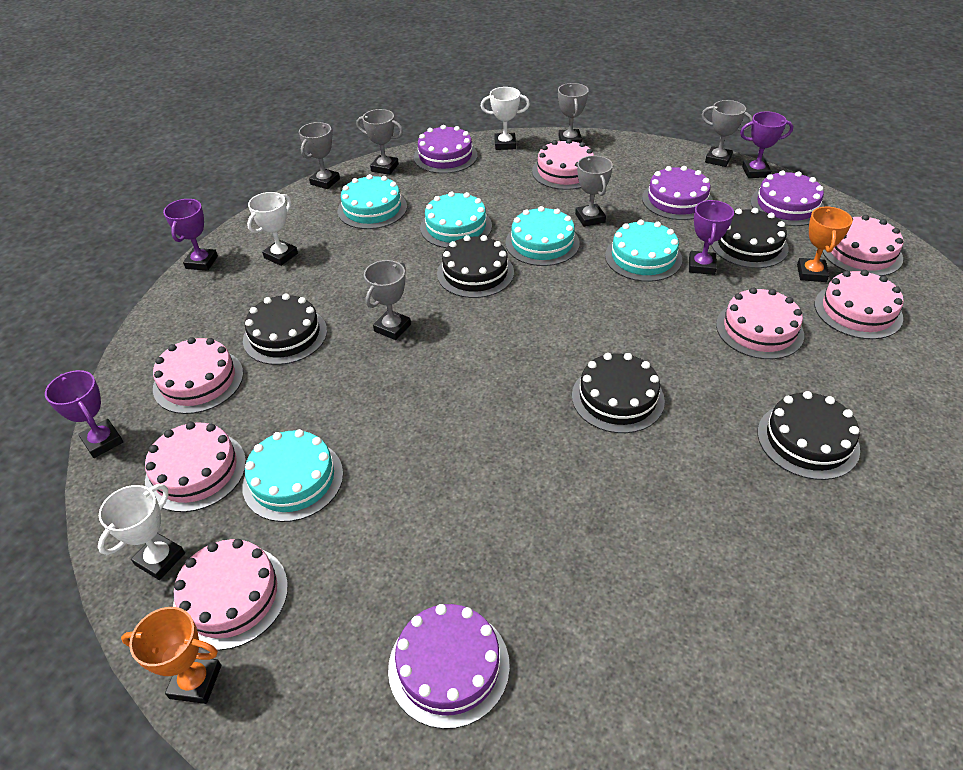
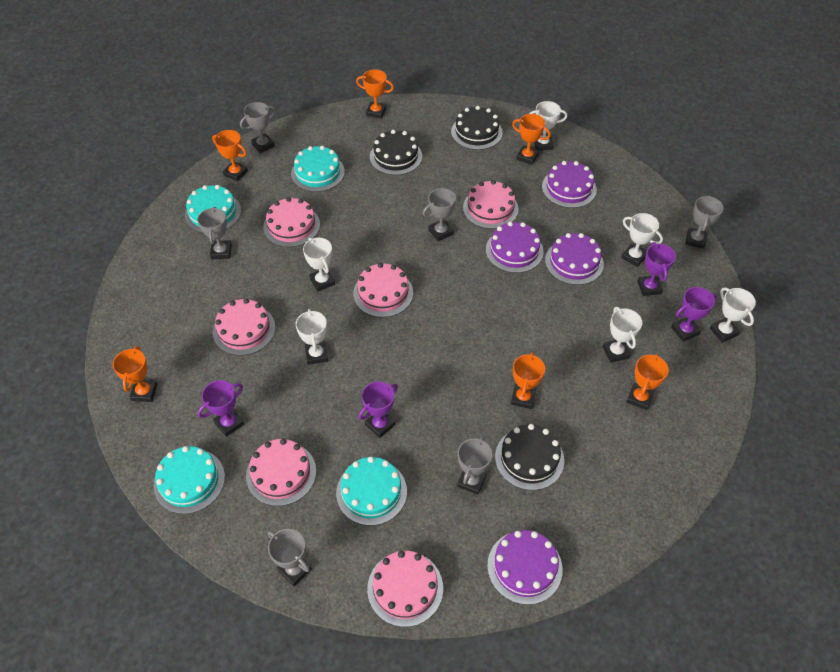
black cake: 5 -> 3
orange trophy: 2 -> 6
pink cake: 7 -> 6
turquoise cake: 5 -> 4
white trophy: 3 -> 6

